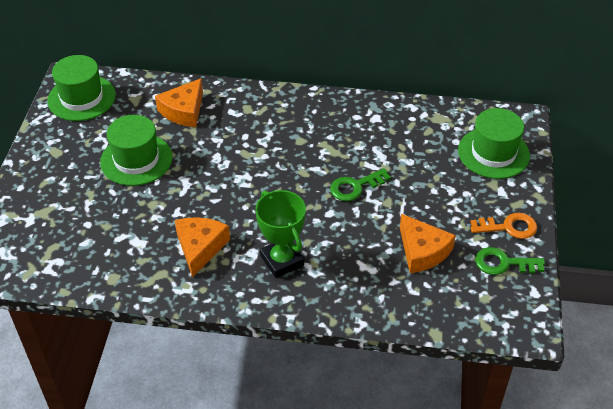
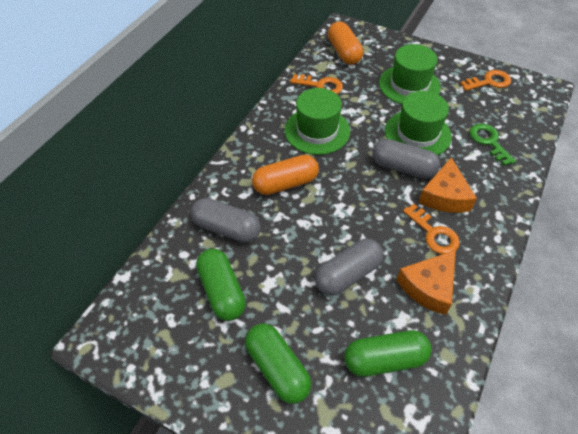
green capsule: 0 -> 3
green key: 2 -> 1
green trophy: 1 -> 0
grey capsule: 0 -> 3
orange capsule: 0 -> 2
orange cheese: 3 -> 2
orange key: 1 -> 3

